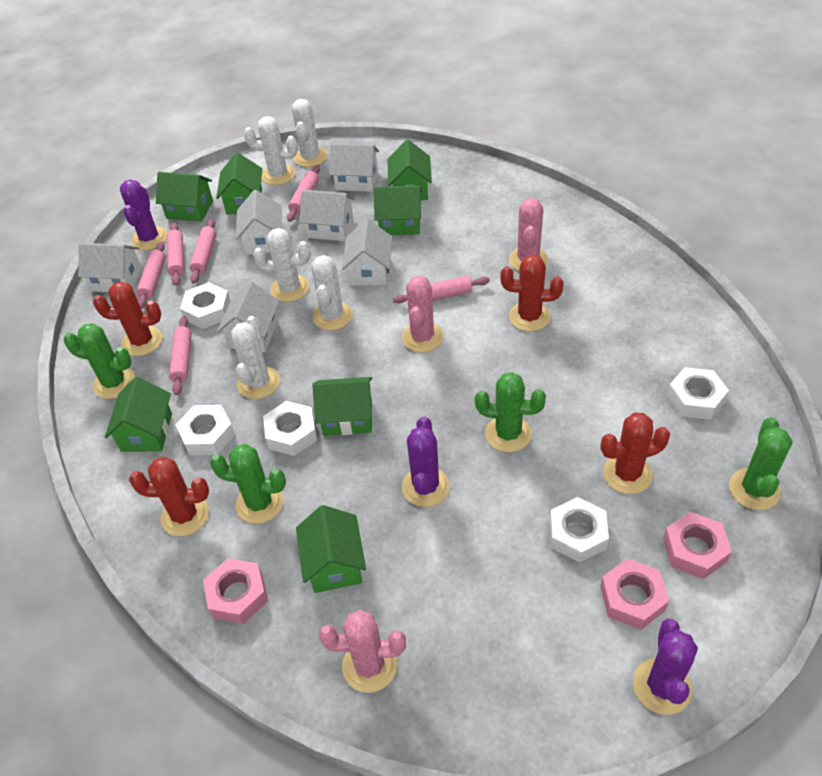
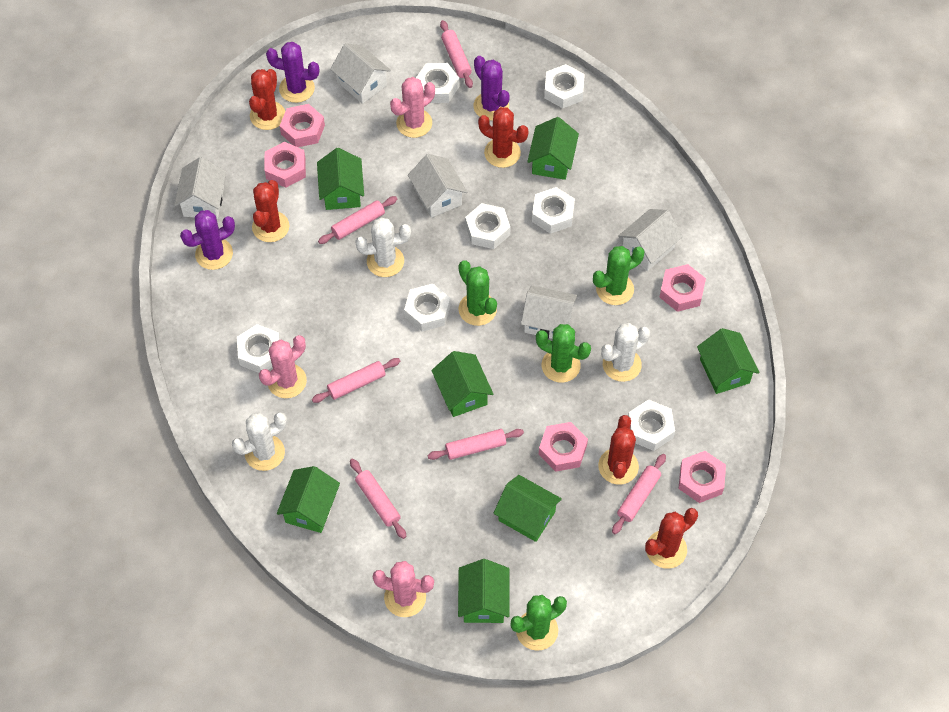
pink nut: 3 -> 5
red cactus: 4 -> 5
white cactus: 5 -> 3
white house: 6 -> 5
white nut: 5 -> 7

